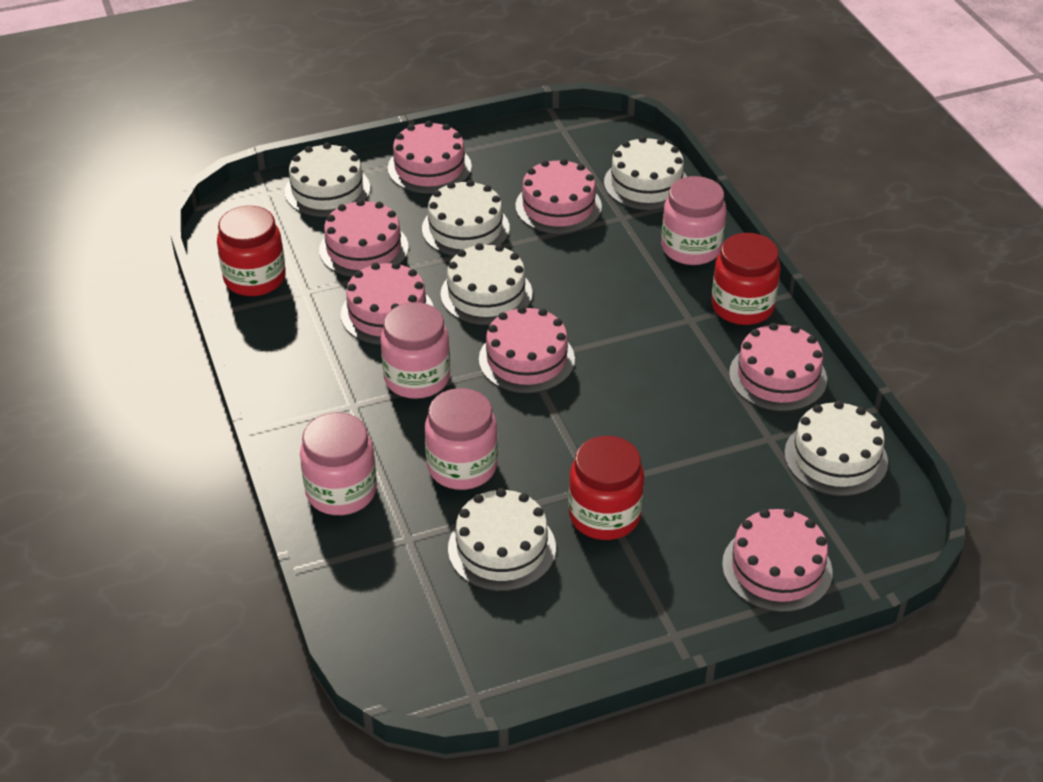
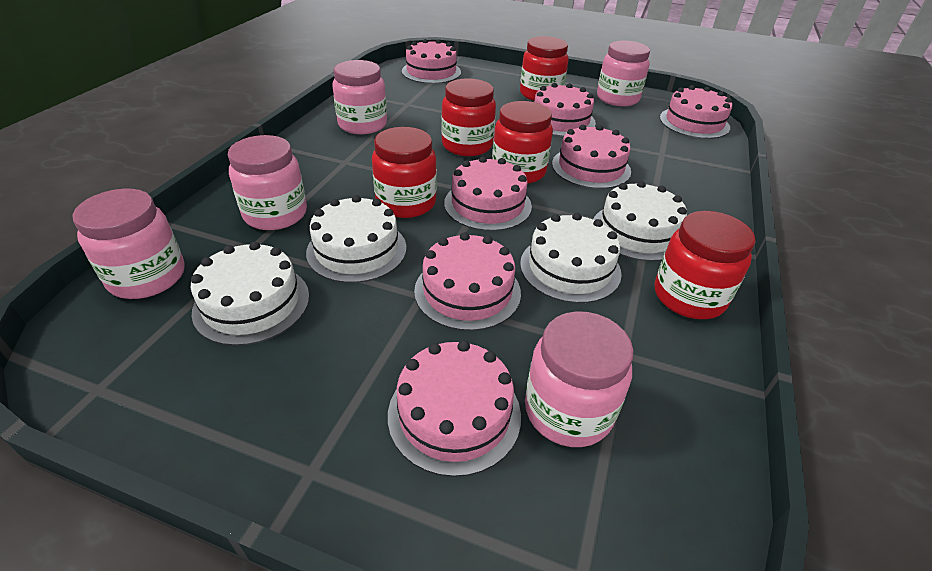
pink jar: 4 -> 5
red jar: 3 -> 5
white cake: 6 -> 4

